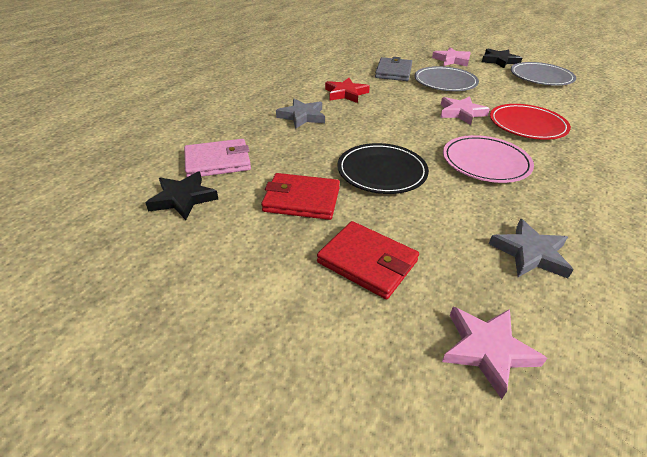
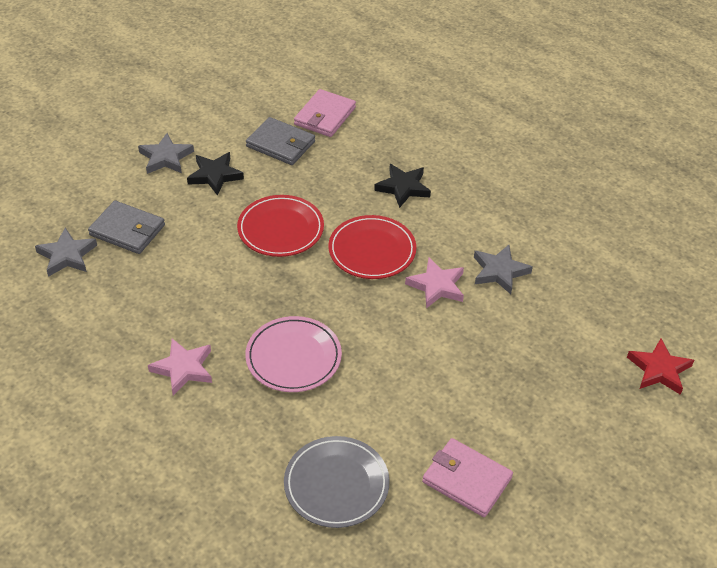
black plate: 1 -> 0
grey plate: 2 -> 1
grey star: 2 -> 3
grey wallet: 1 -> 2
pink star: 3 -> 2
pink wallet: 1 -> 2
red plate: 1 -> 2
red wallet: 2 -> 0

